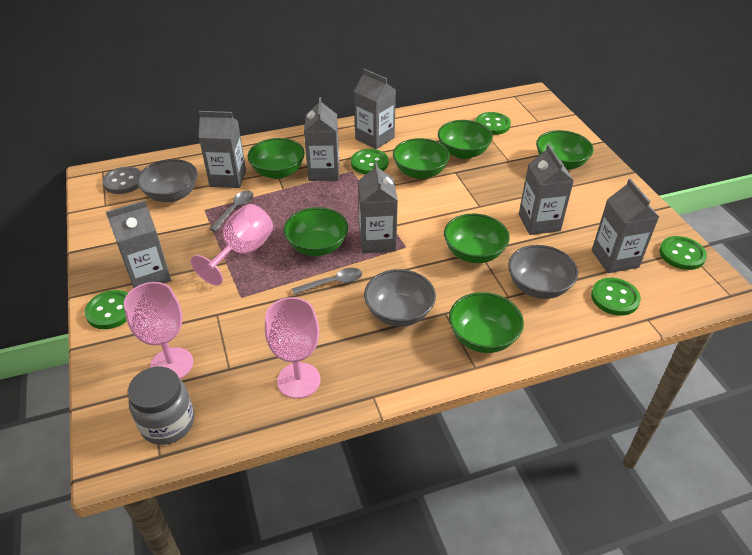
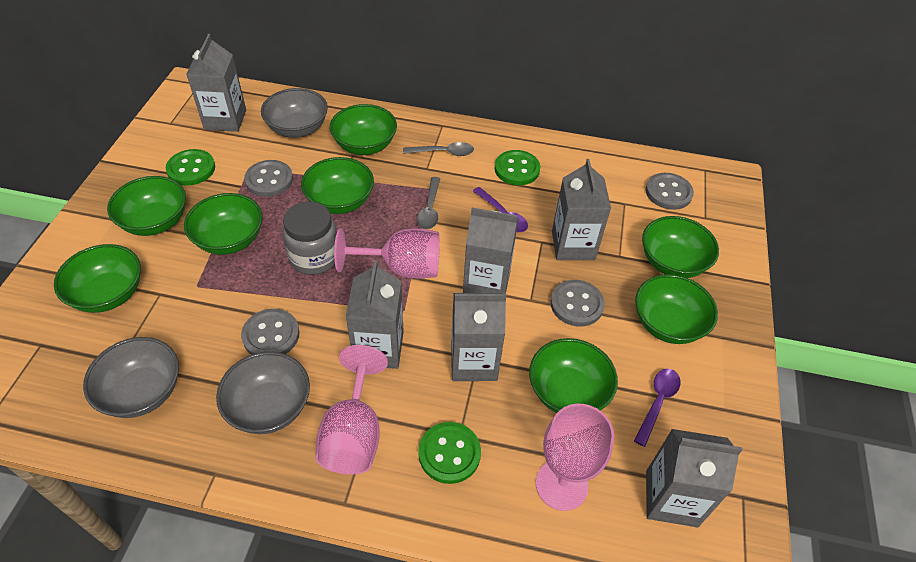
green bowl: 7 -> 8
green button: 5 -> 3
grey button: 1 -> 4
grey carton: 7 -> 6
purple spoon: 0 -> 2

